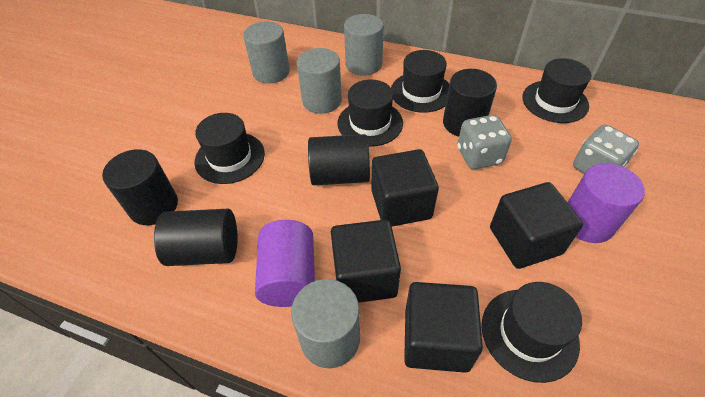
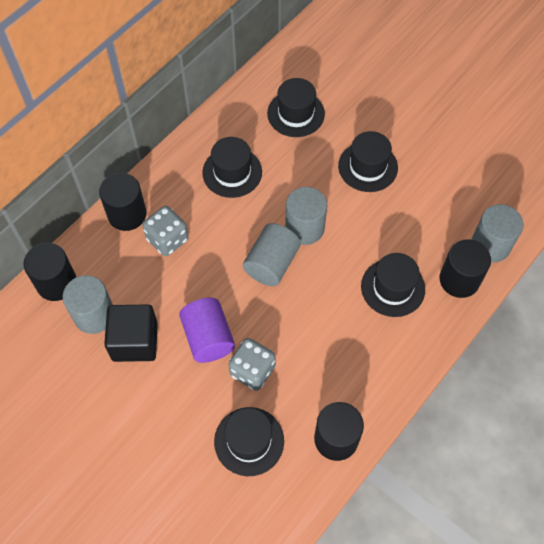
black cube: 4 -> 1
purple cylinder: 2 -> 1

